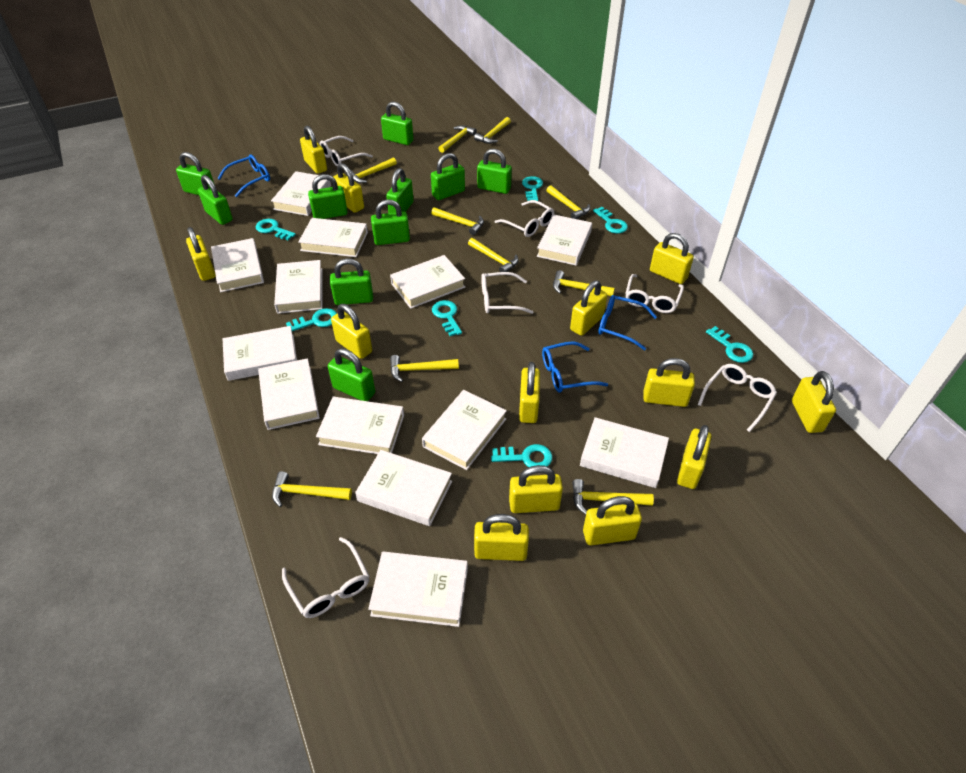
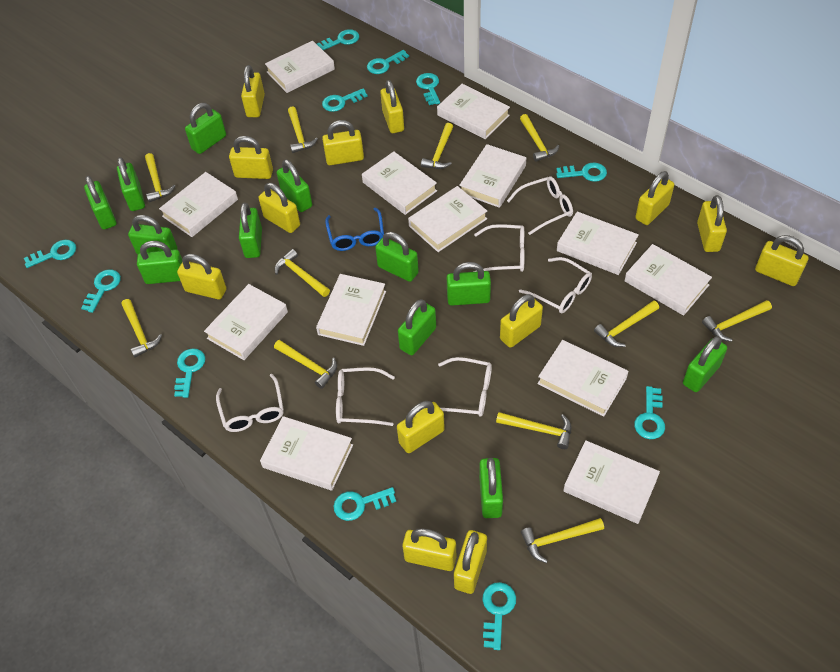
blue glasses: 3 -> 1
green padlock: 10 -> 12
turquoise key: 7 -> 11
yellow hammer: 10 -> 11

